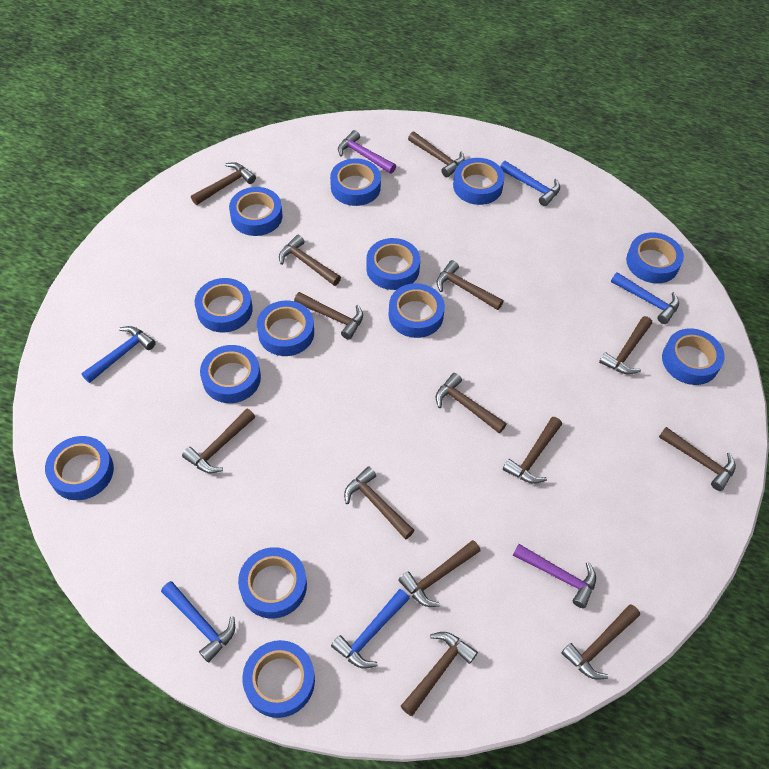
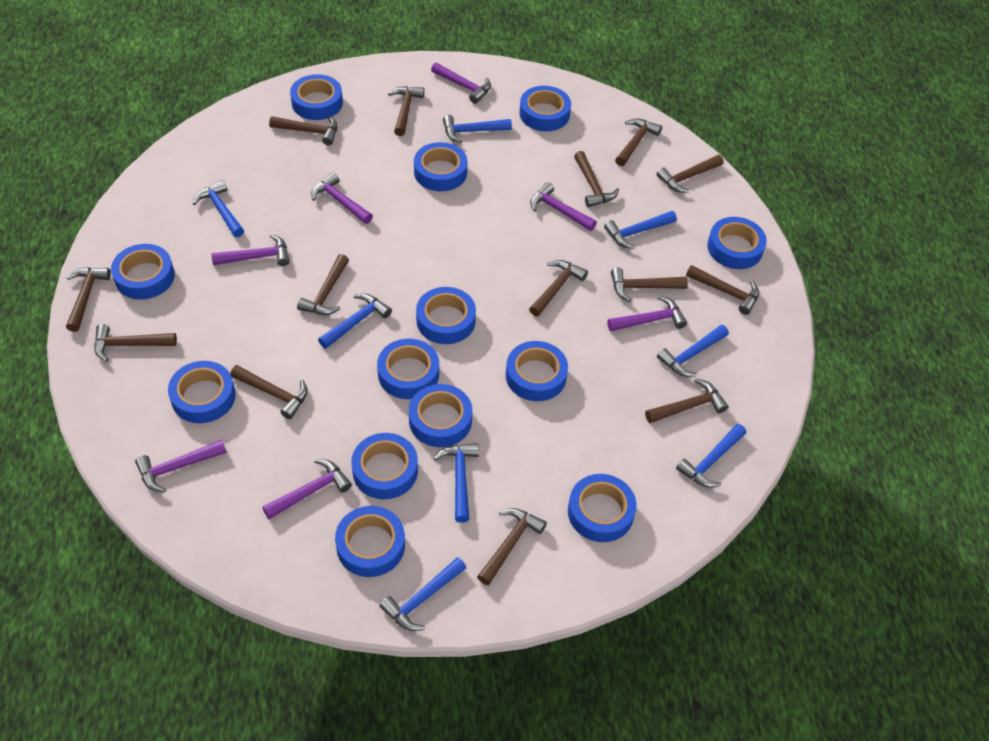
blue hammer: 5 -> 8
purple hammer: 2 -> 7

